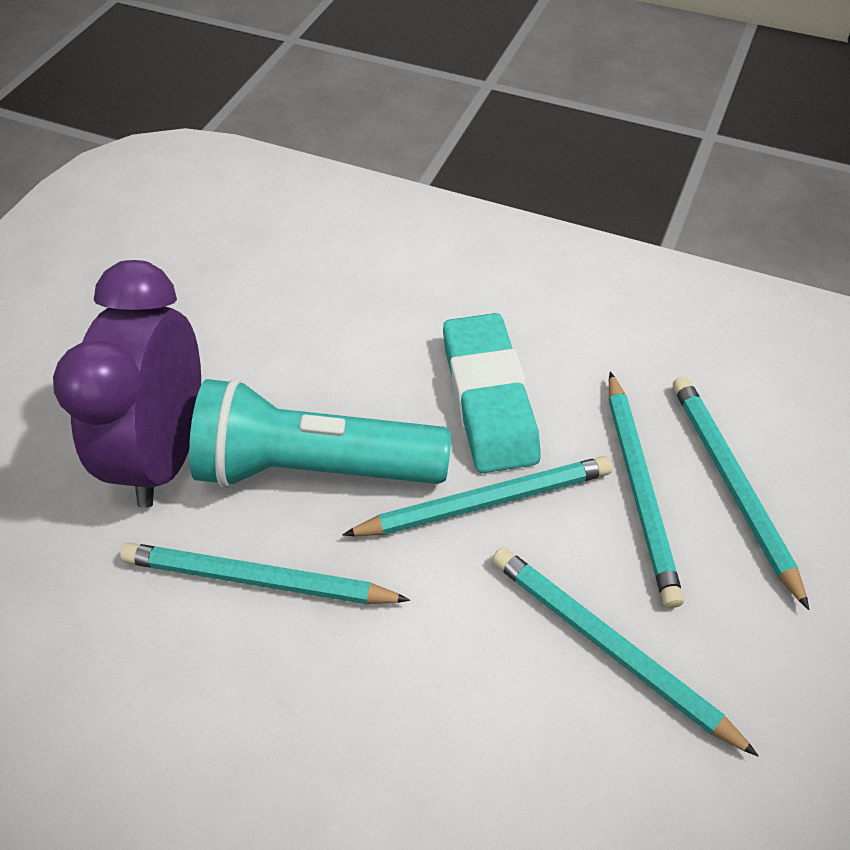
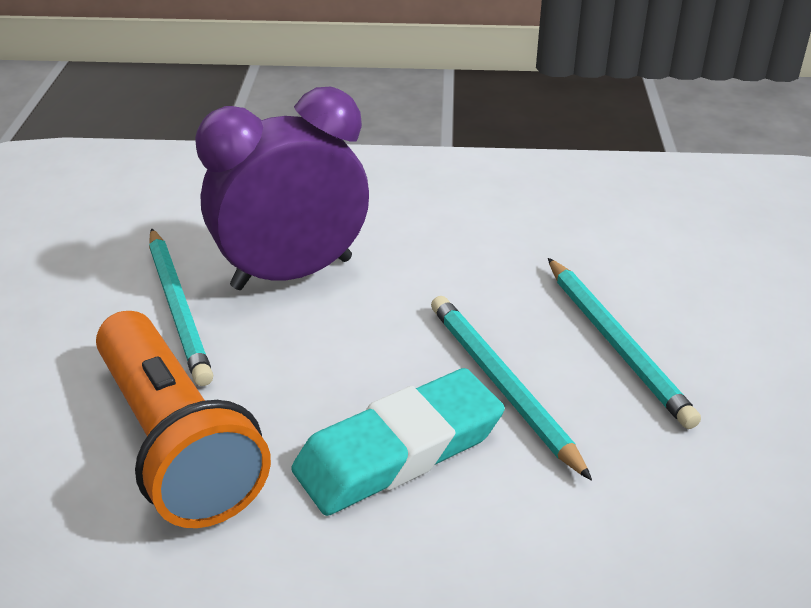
orange flashlight: 0 -> 1
turquoise flashlight: 1 -> 0
turquoise pencil: 5 -> 3

